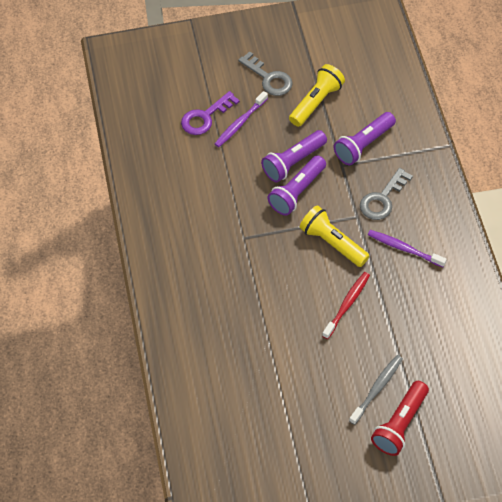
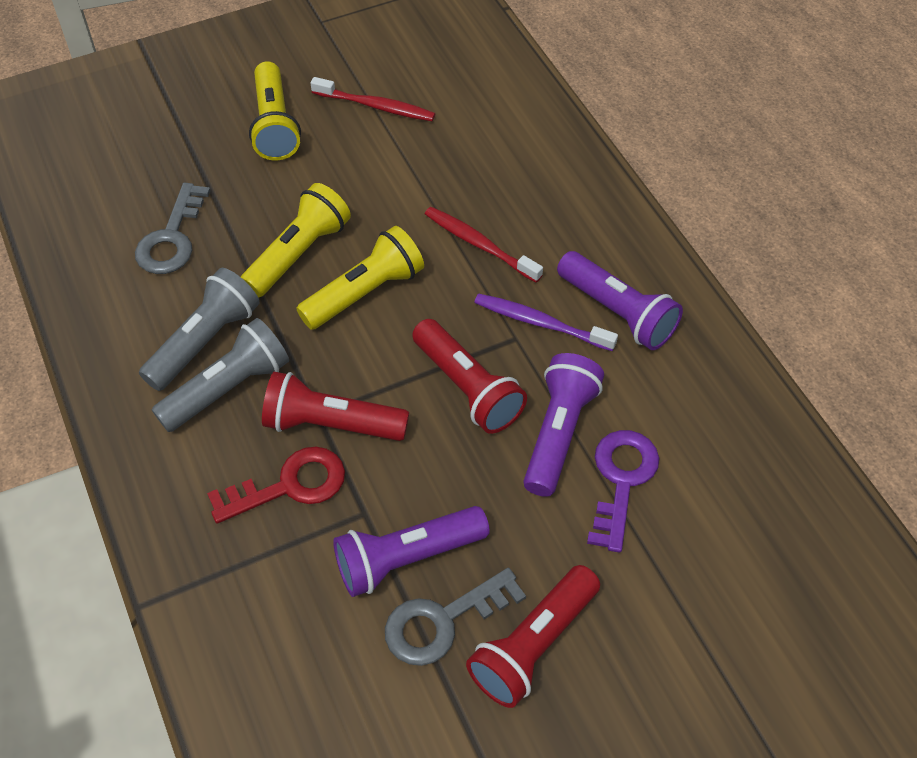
grey flashlight: 0 -> 2
grey toothbrush: 1 -> 0
purple toothbrush: 2 -> 1
red flashlight: 1 -> 3
red key: 0 -> 1
red toothbrush: 1 -> 2
yellow flashlight: 2 -> 3

